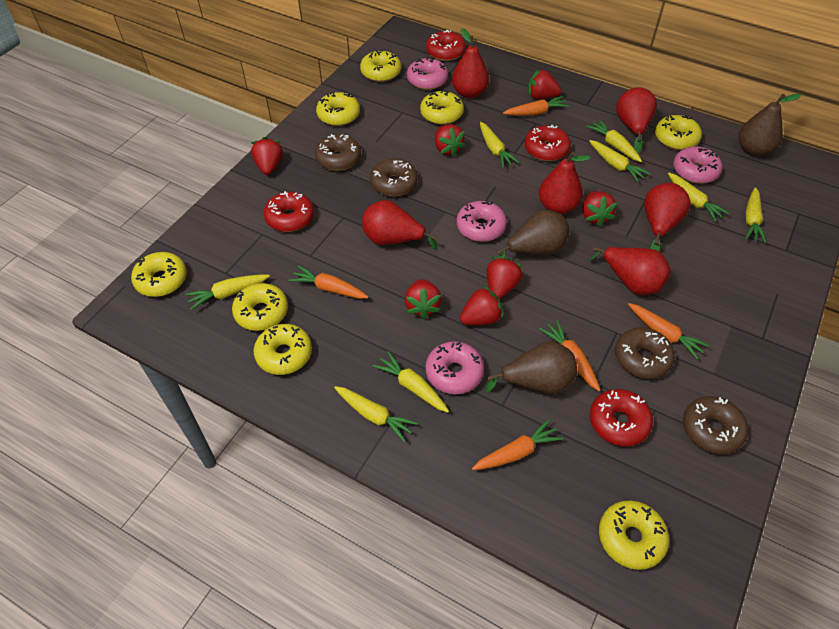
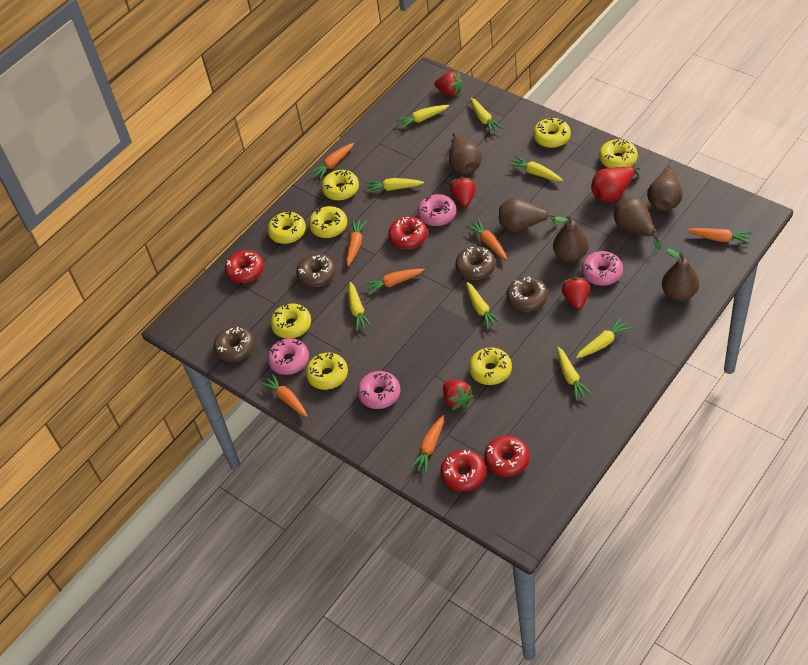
brown pear: 3 -> 6
orange carrot: 5 -> 7
red pear: 6 -> 1
red strawberry: 7 -> 4

